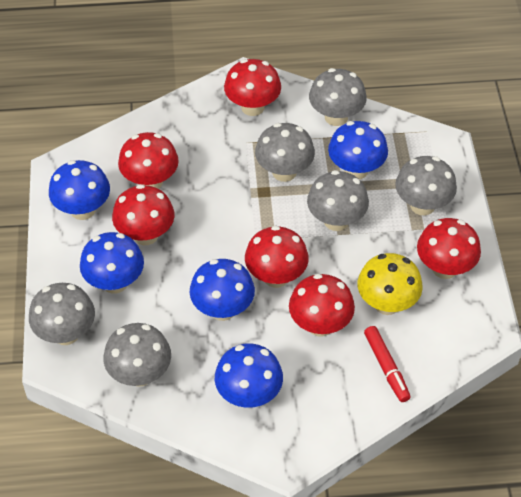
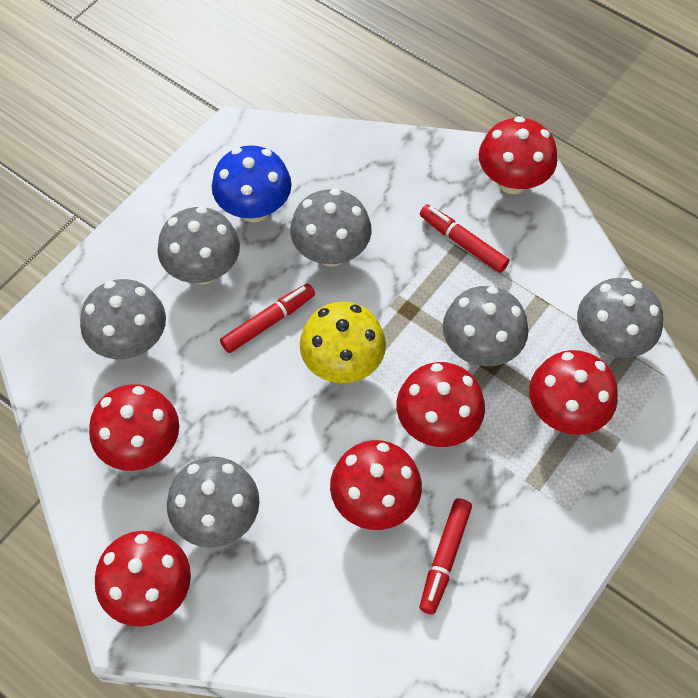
blue mushroom: 5 -> 1
red marker: 1 -> 3

